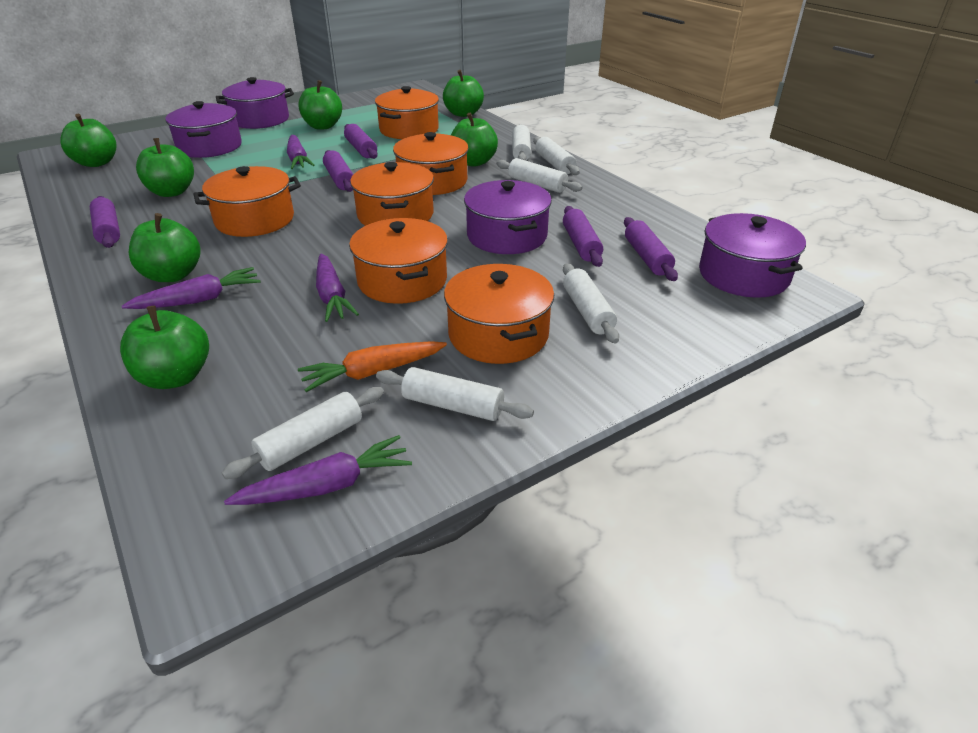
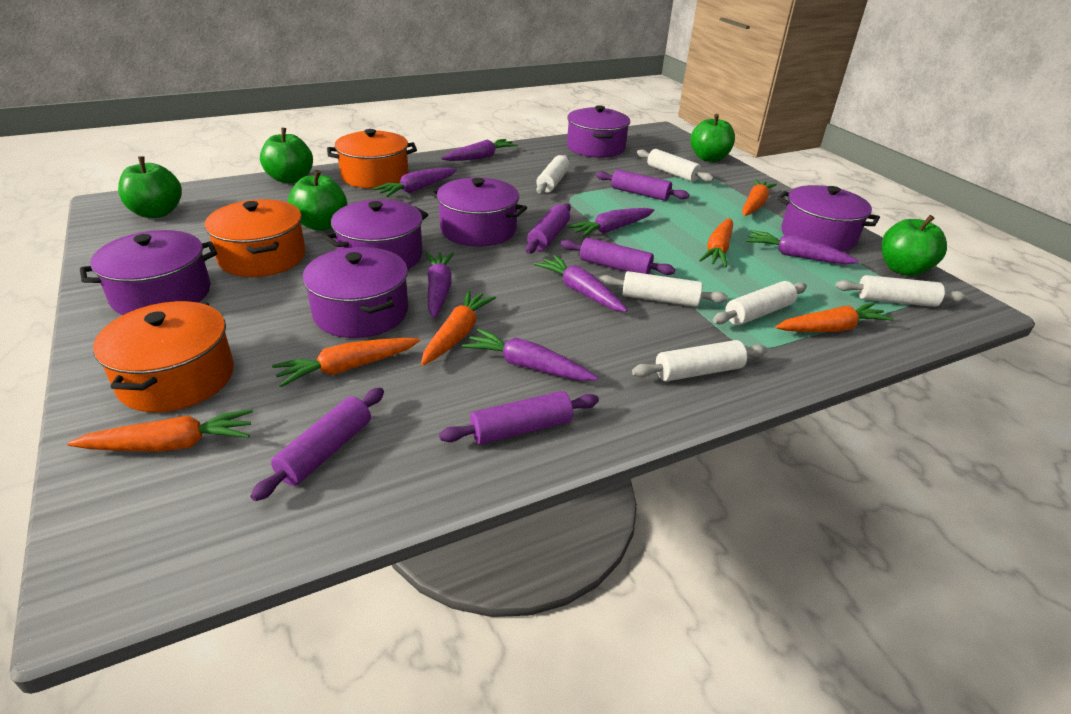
green apple: 7 -> 5
orange carrot: 1 -> 6
orange pot: 6 -> 3
purple carrot: 4 -> 7
purple pot: 4 -> 6

